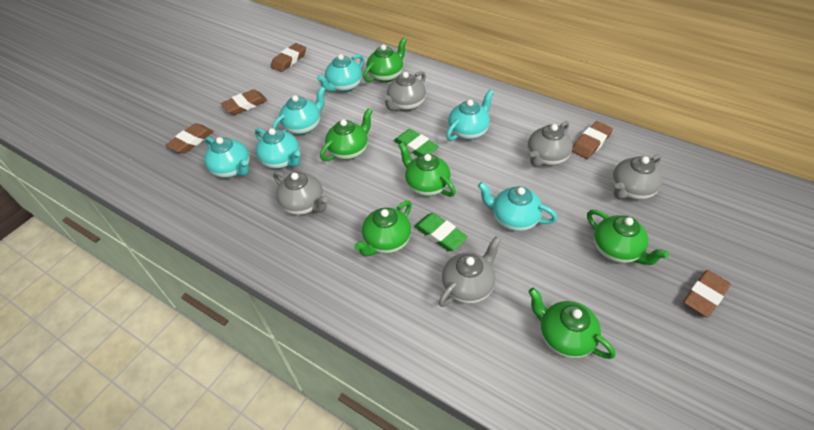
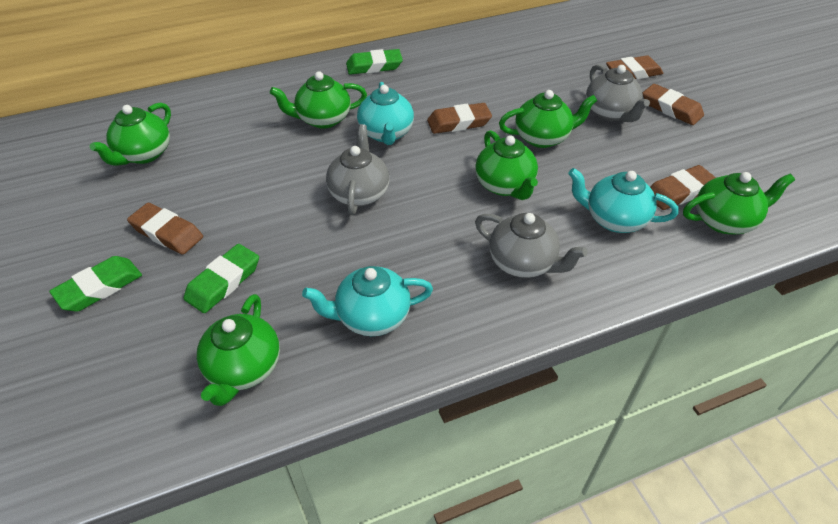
green eraser: 2 -> 3
grey teapot: 5 -> 3
turquoise teapot: 6 -> 3

